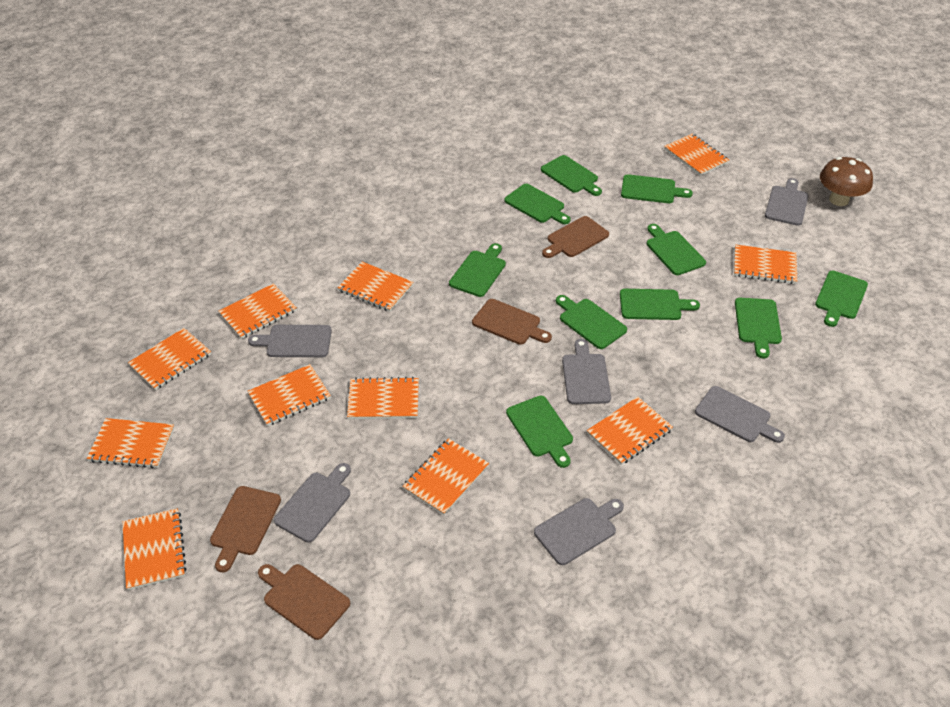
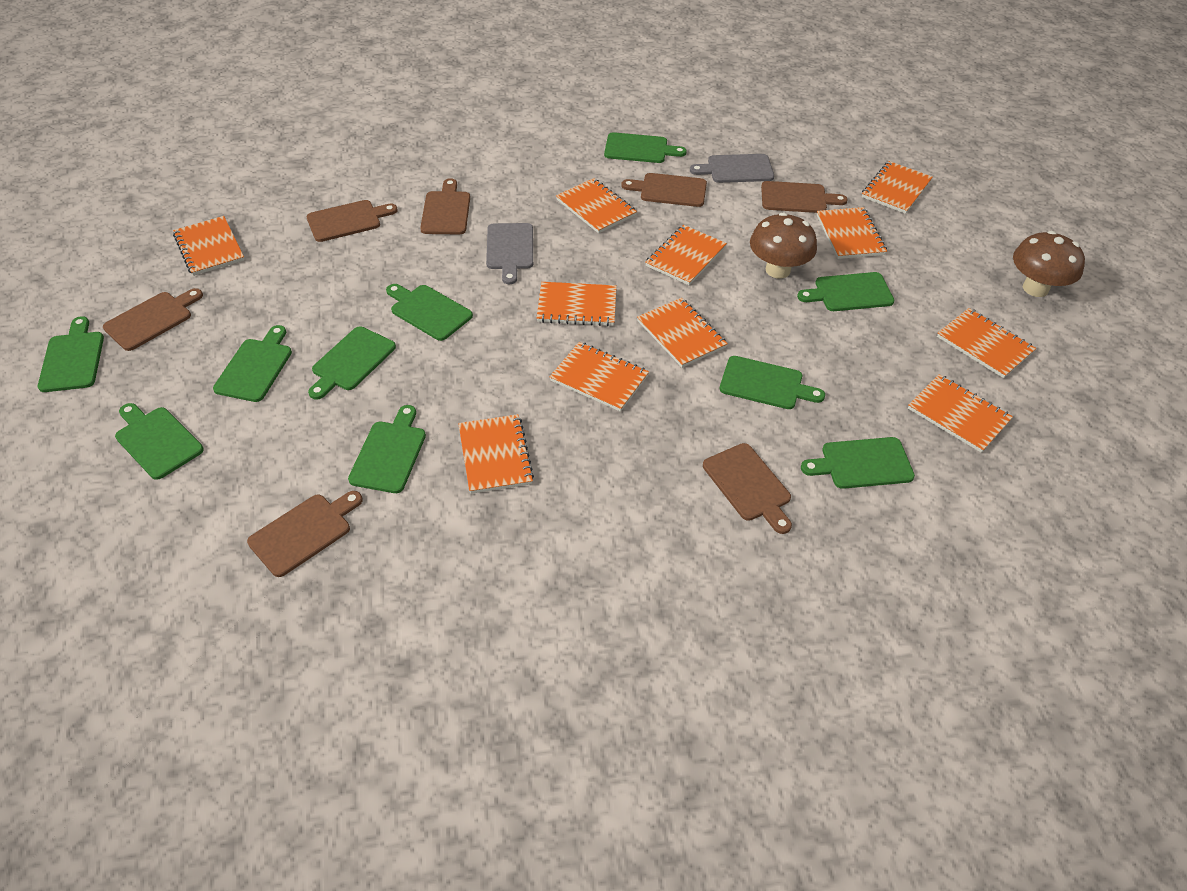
brown cutting board: 4 -> 7
brown mushroom: 1 -> 2
grey cutting board: 6 -> 2

